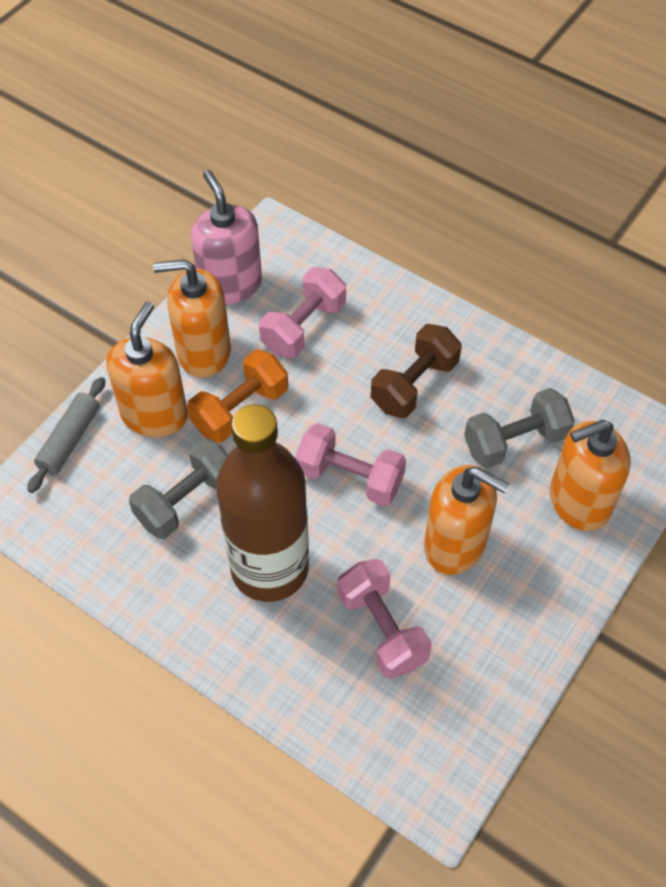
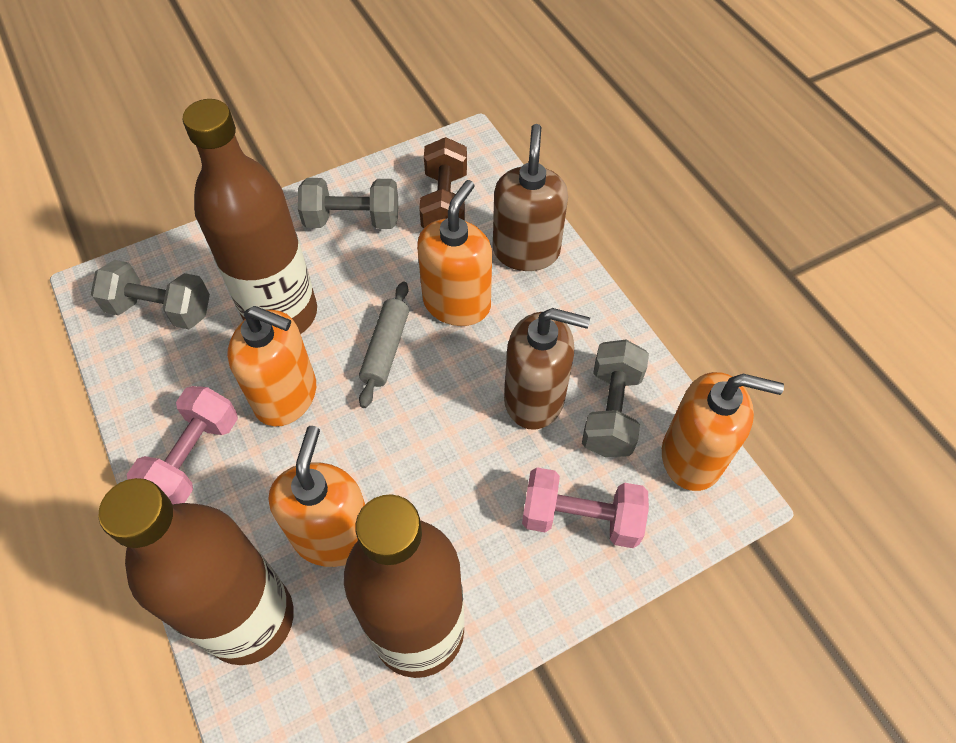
brown bottle: 1 -> 3
brown soap dispenser: 0 -> 2
grey dumbbell: 2 -> 3
orange dumbbell: 1 -> 0
pink dumbbell: 3 -> 2
pink soap dispenser: 1 -> 0

